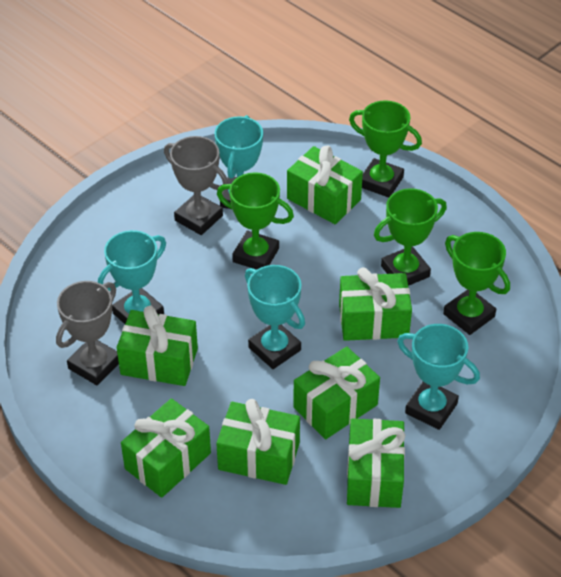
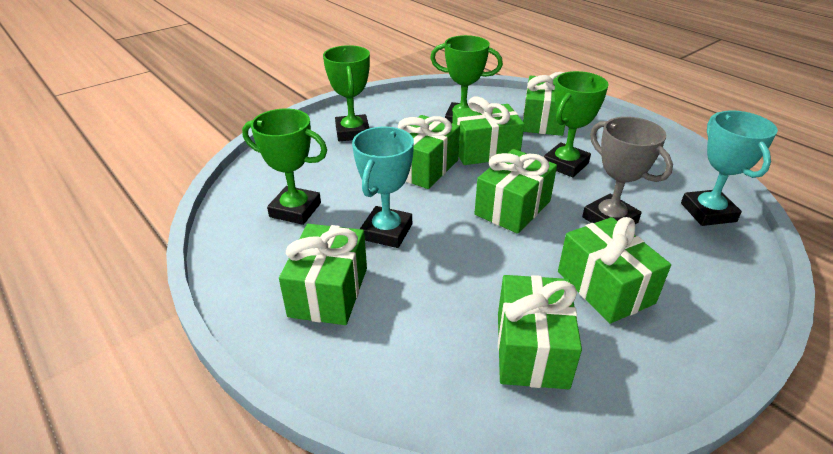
grey trophy: 2 -> 1
turquoise trophy: 4 -> 2

